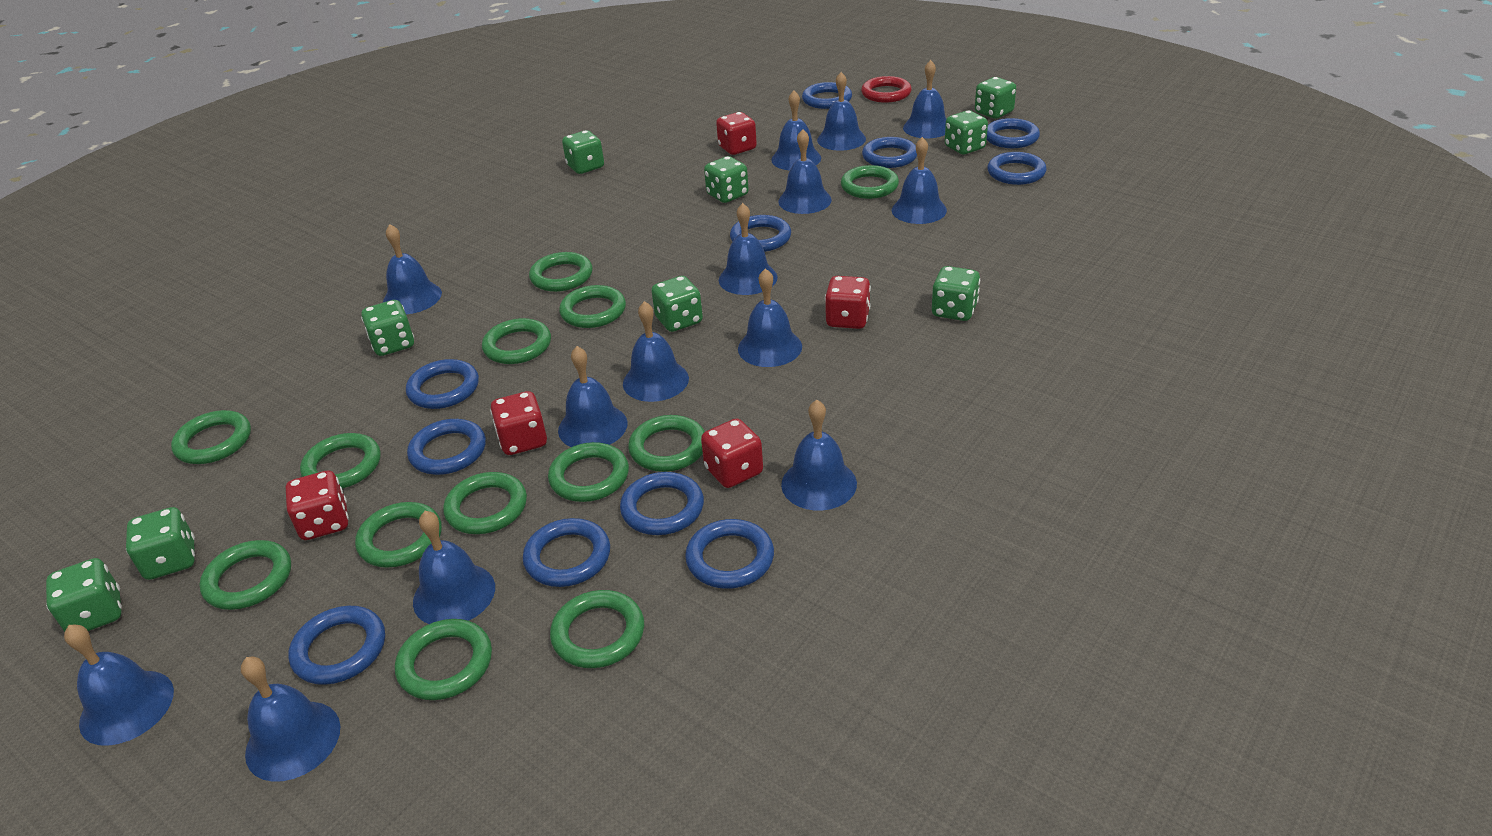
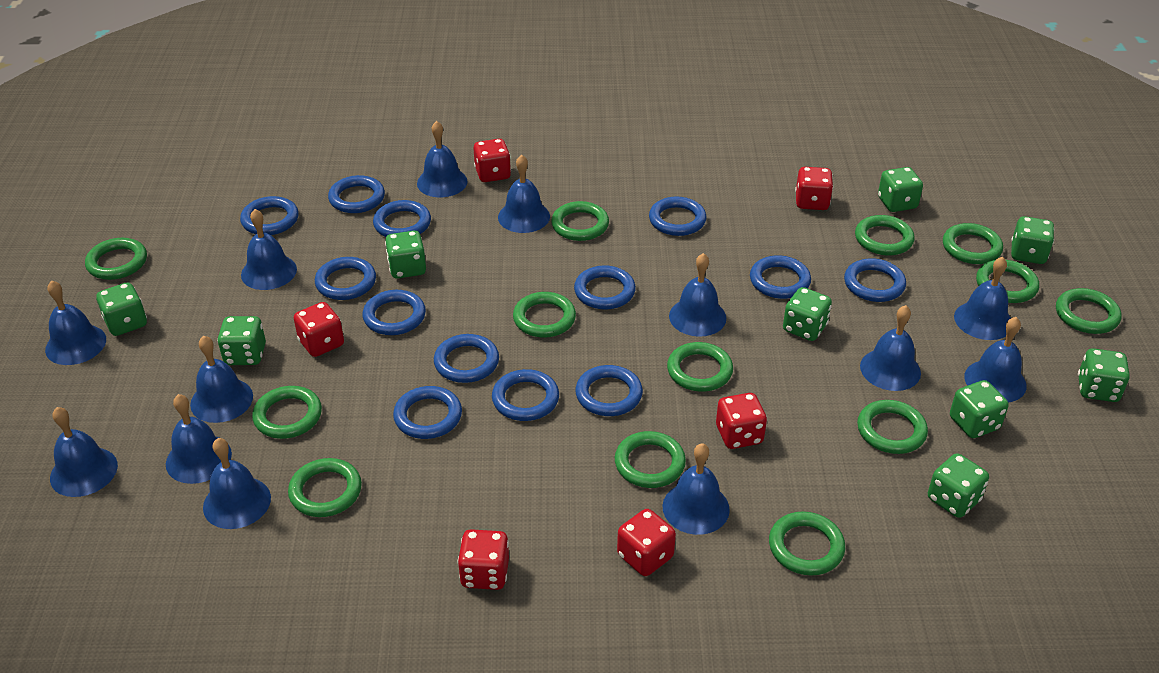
blue bell: 14 -> 13
blue ring: 11 -> 13
red dice: 5 -> 6
red ring: 1 -> 0

